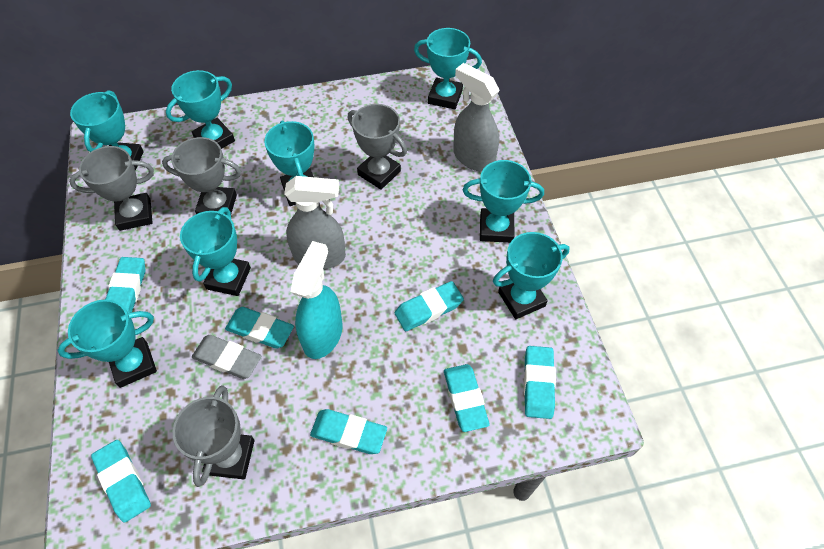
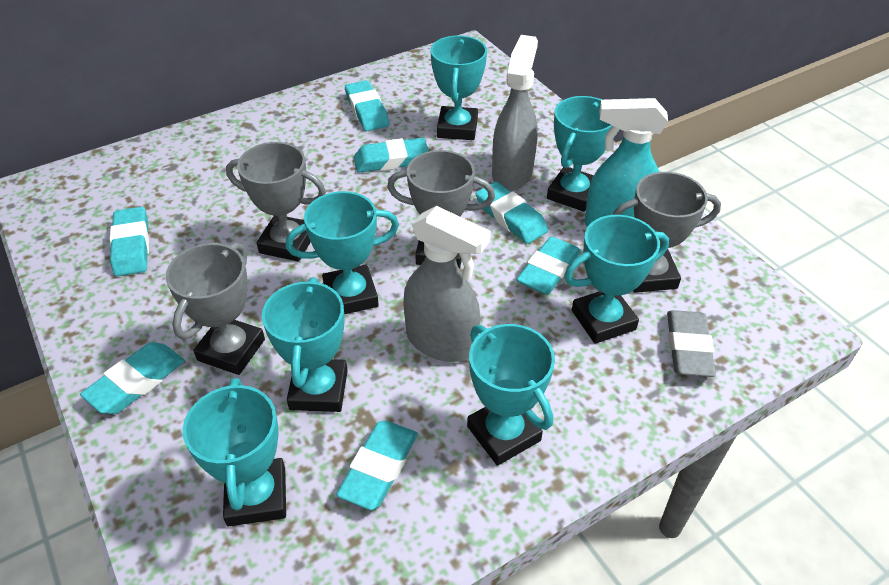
turquoise trophy: 8 -> 7

